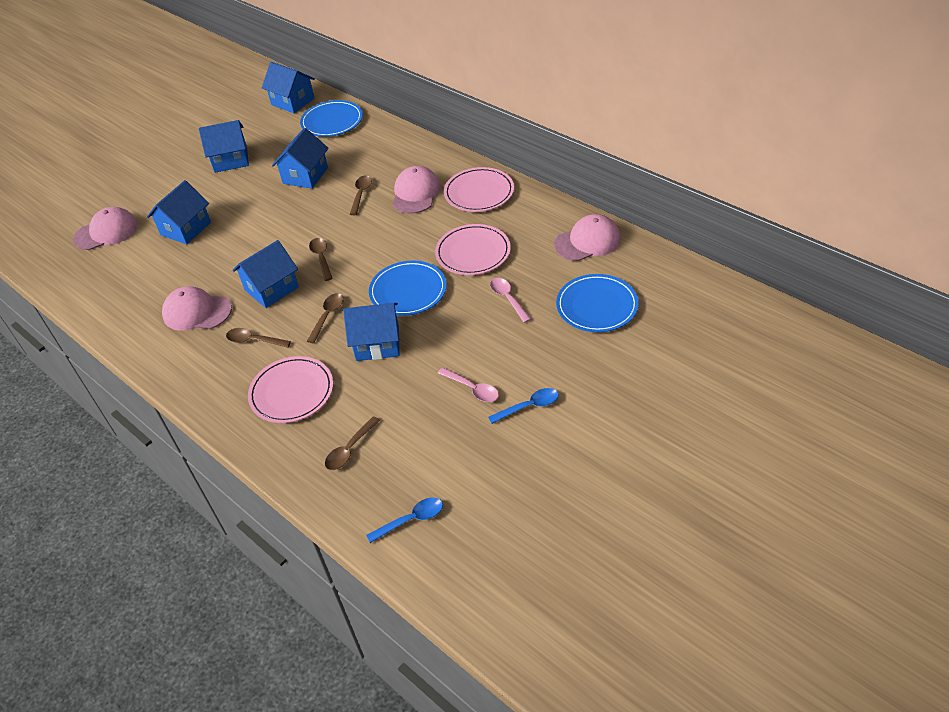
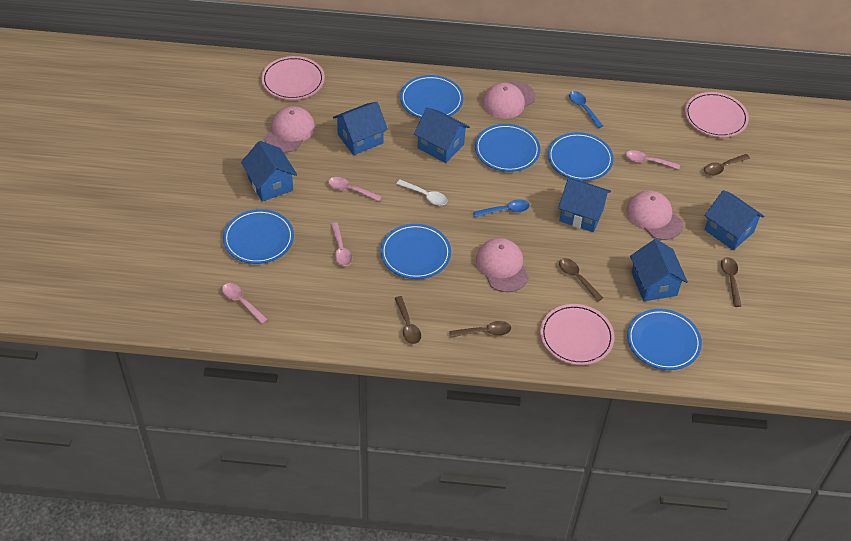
blue plate: 3 -> 6
pink spoon: 2 -> 4
white spoon: 0 -> 1

